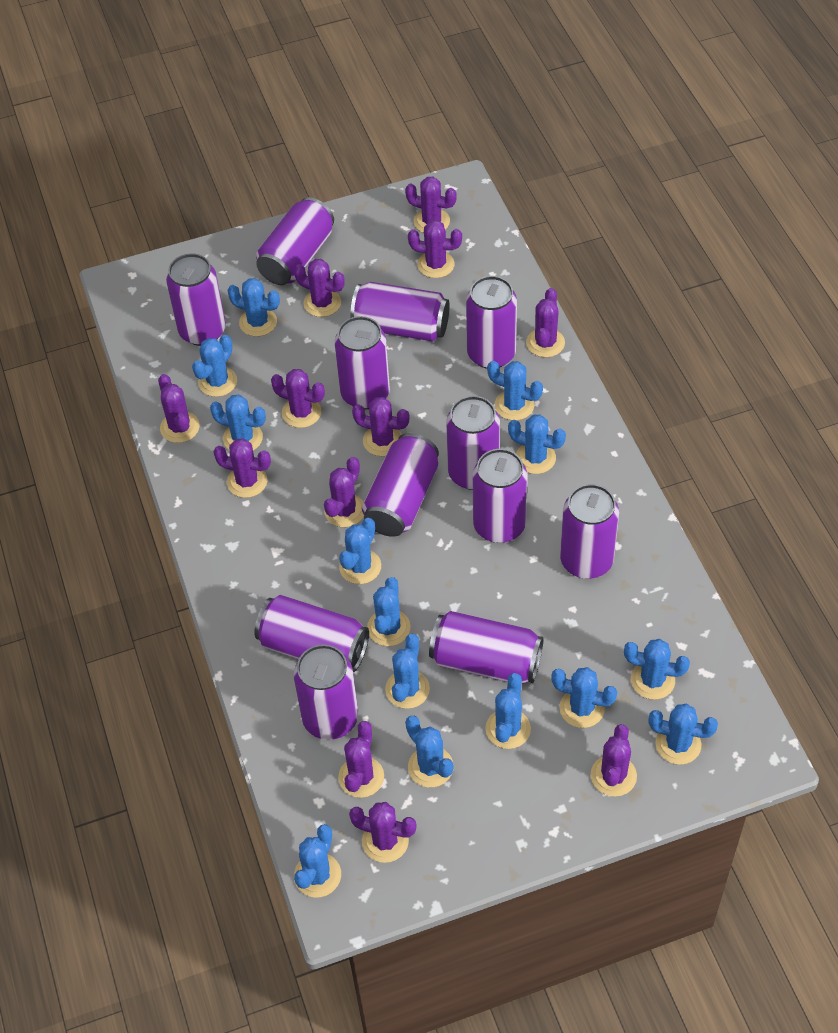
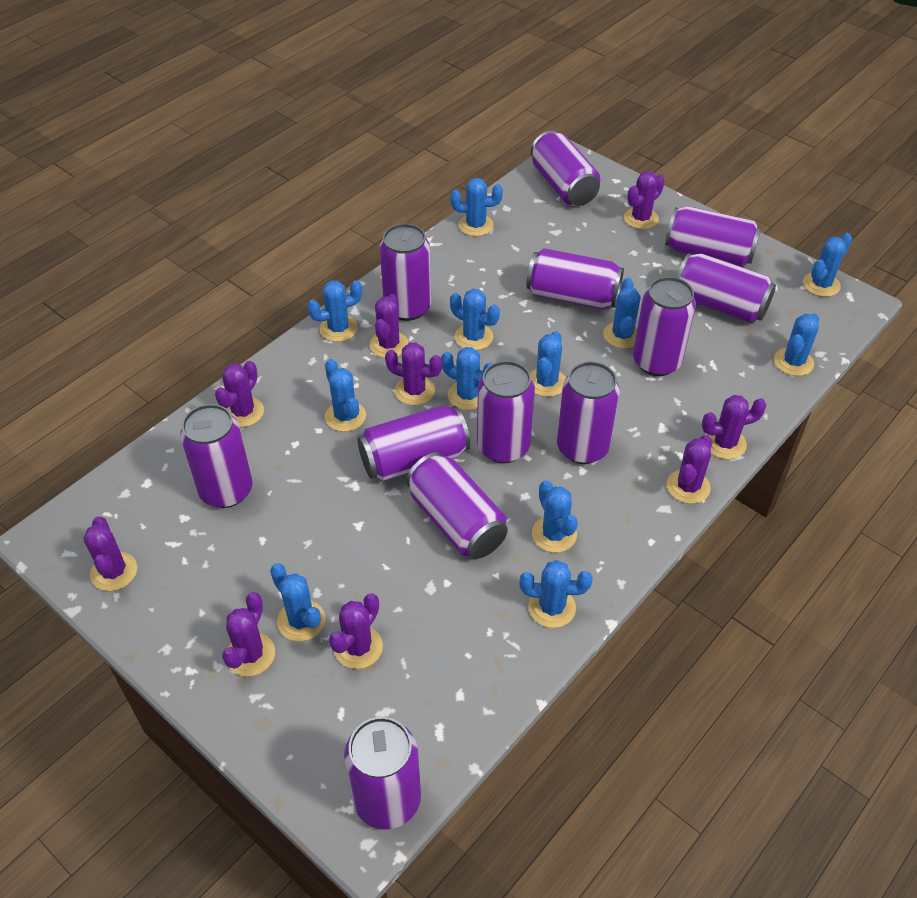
blue cactus: 14 -> 12
purple cactus: 12 -> 9

